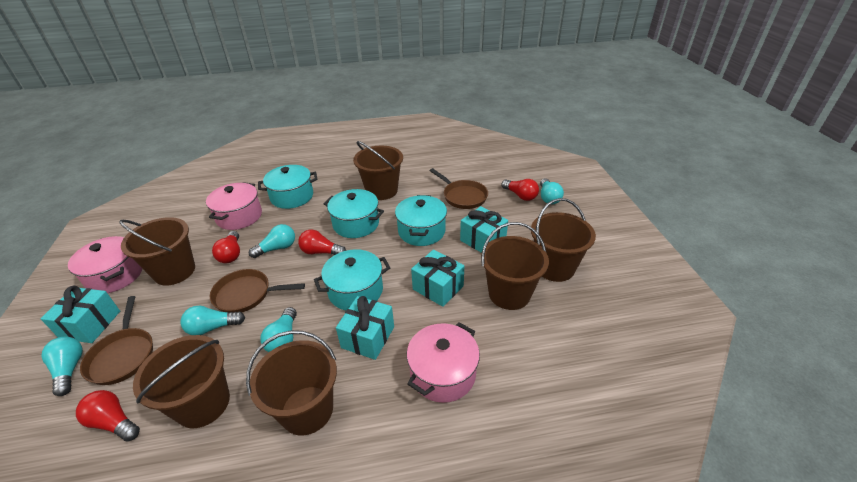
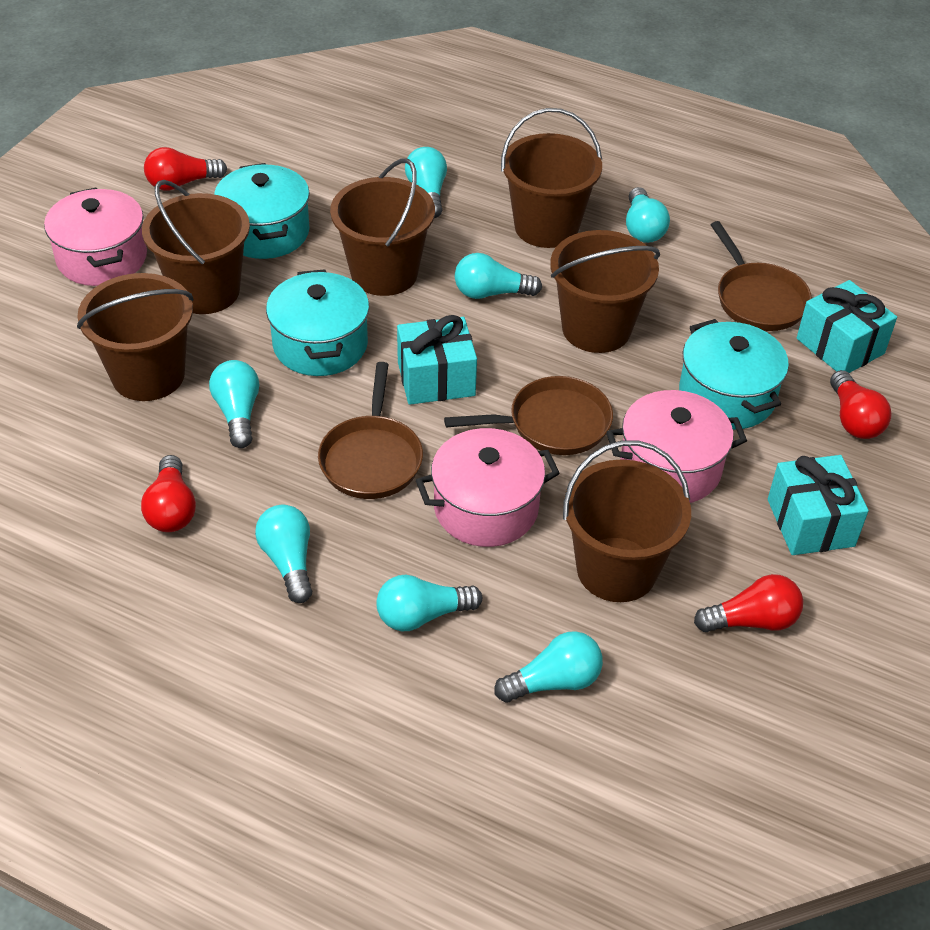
turquoise gift: 4 -> 3
turquoise light bulb: 5 -> 7
turquoise pot: 4 -> 3

